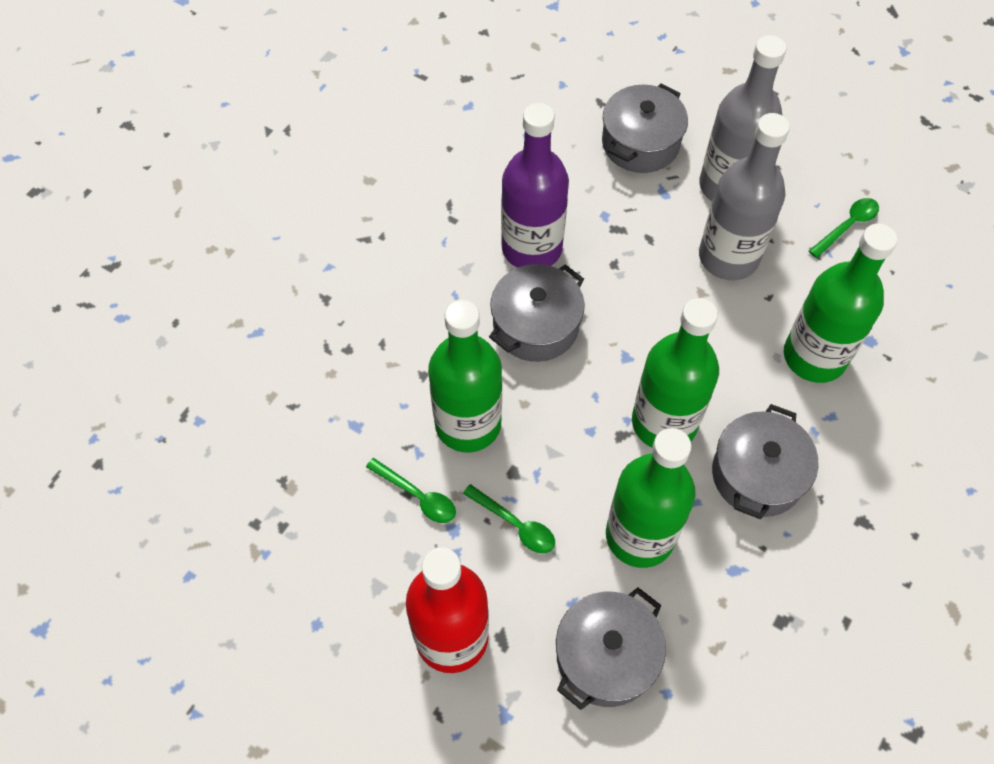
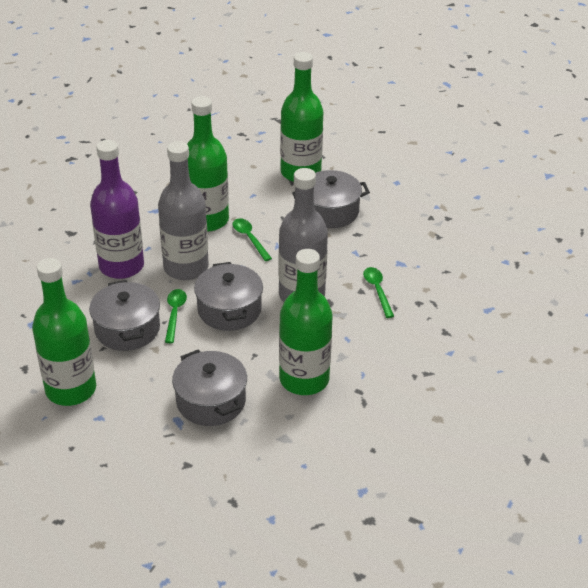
red bottle: 1 -> 0

